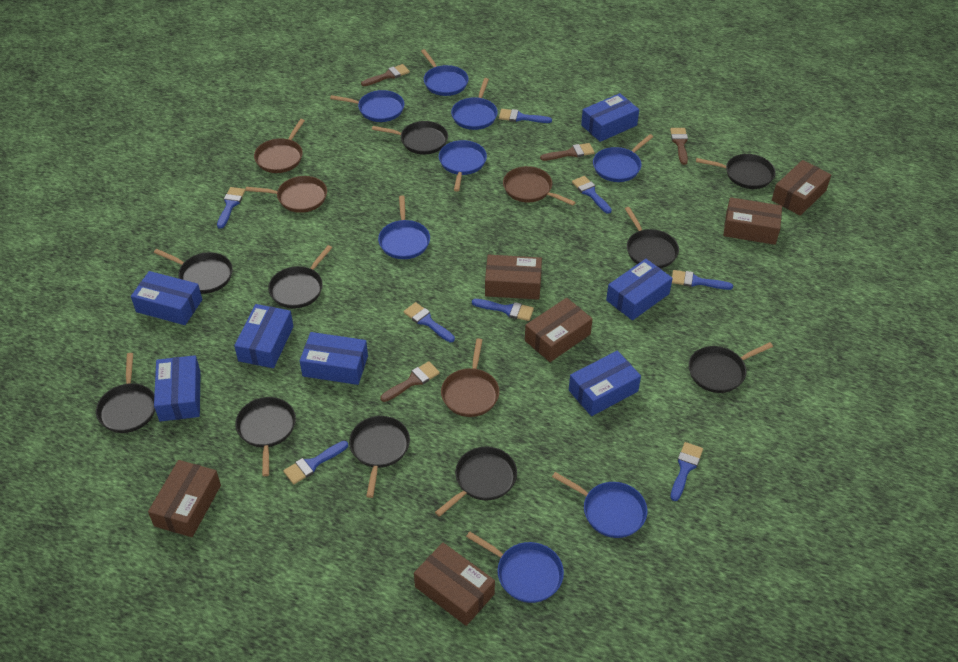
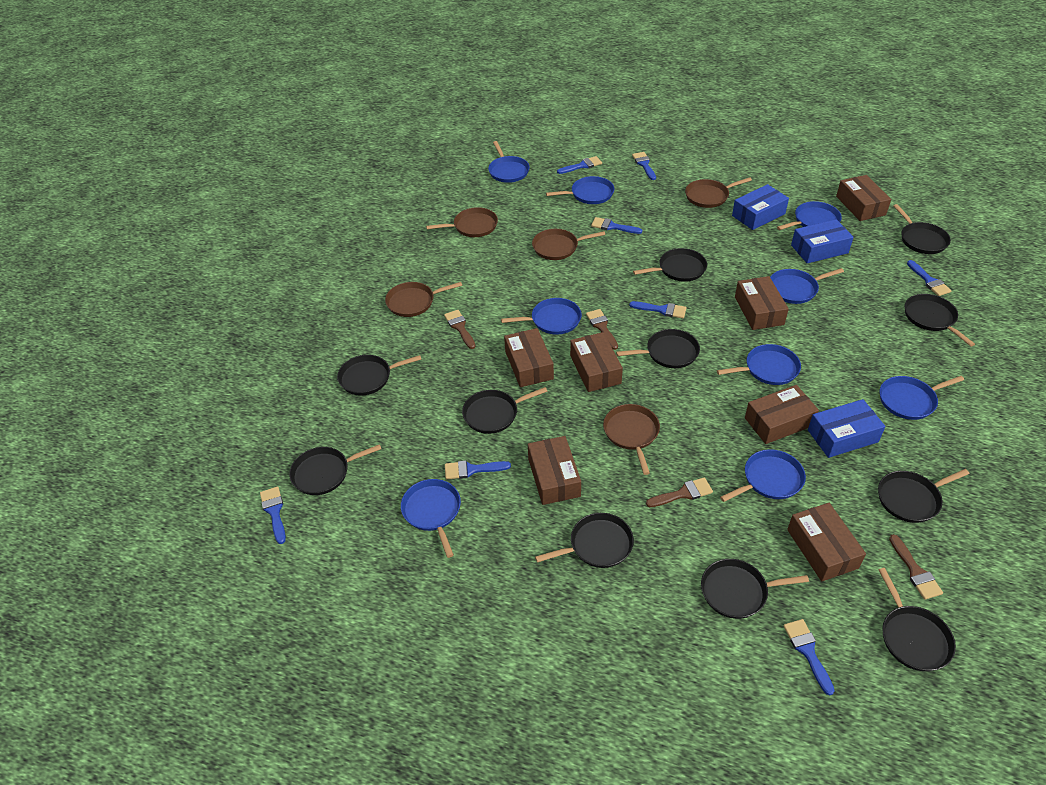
black pan: 10 -> 11
blue box: 7 -> 3
blue pan: 8 -> 9
brown box: 6 -> 7
brown pan: 4 -> 5

